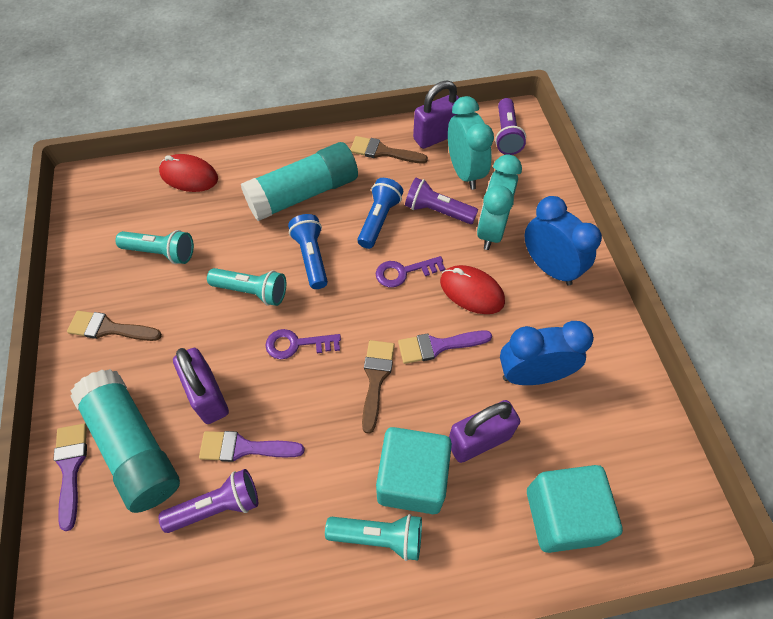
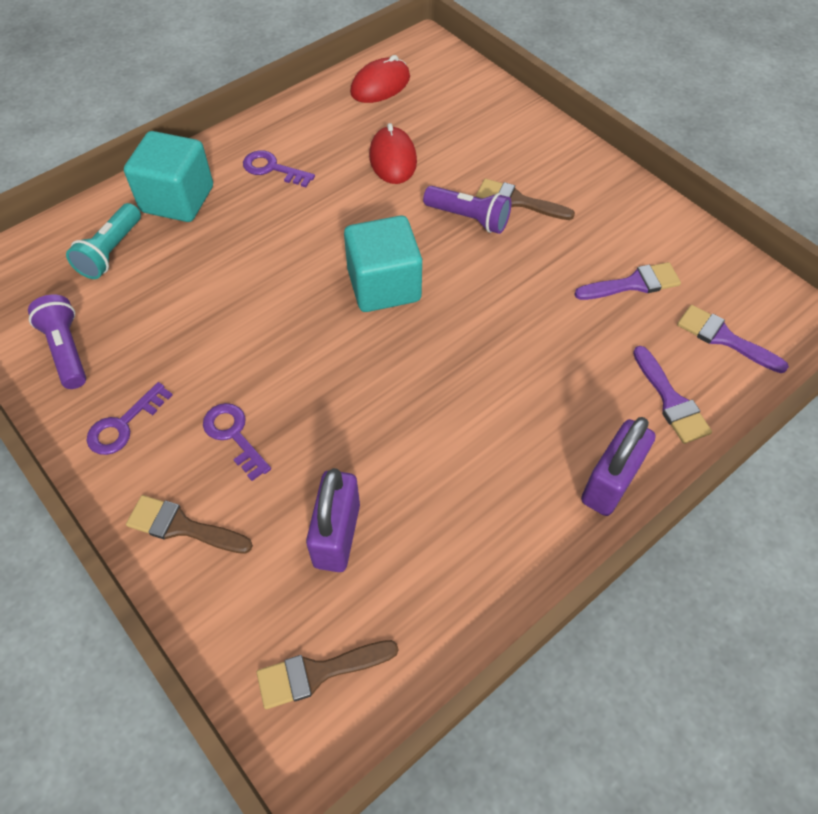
blue clock: 2 -> 0
blue flashlight: 2 -> 0
purple flashlight: 3 -> 2
purple key: 2 -> 3
purple padlock: 3 -> 2
turquoise clock: 2 -> 0
turquoise flashlight: 3 -> 1
turquoise glue stick: 2 -> 0

